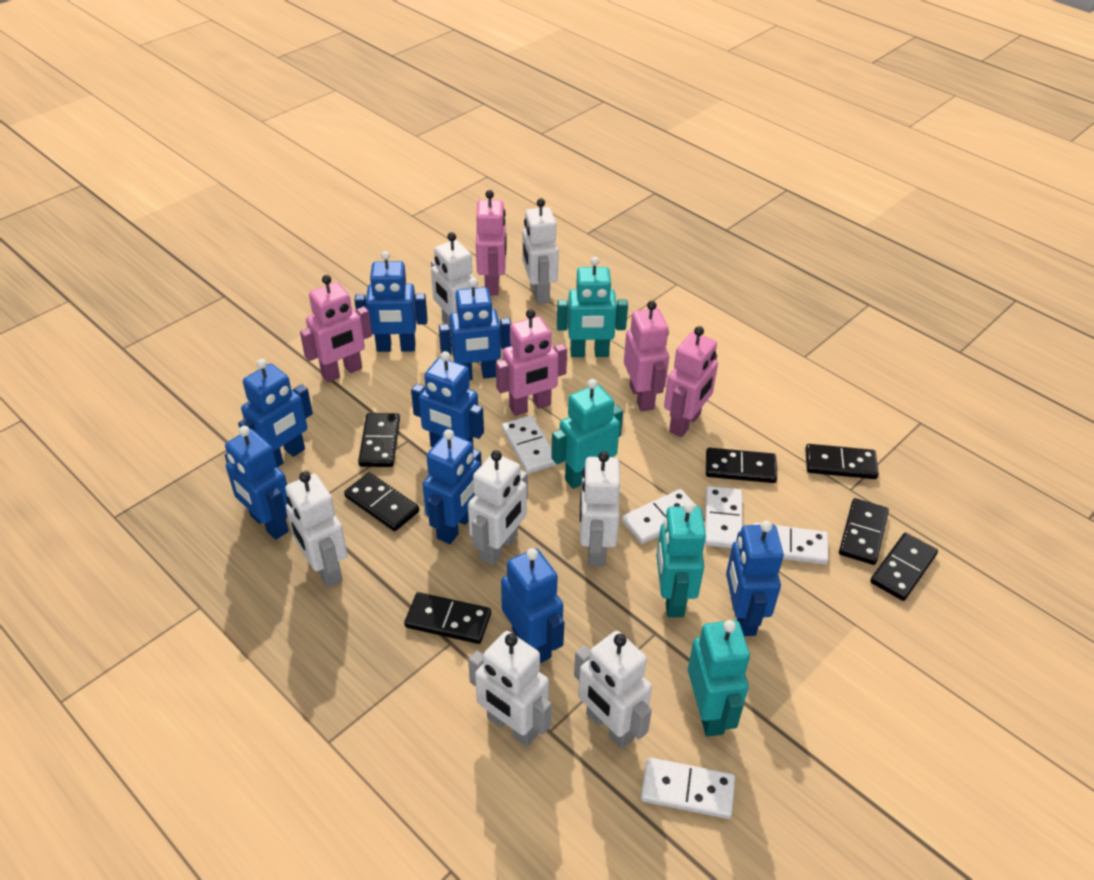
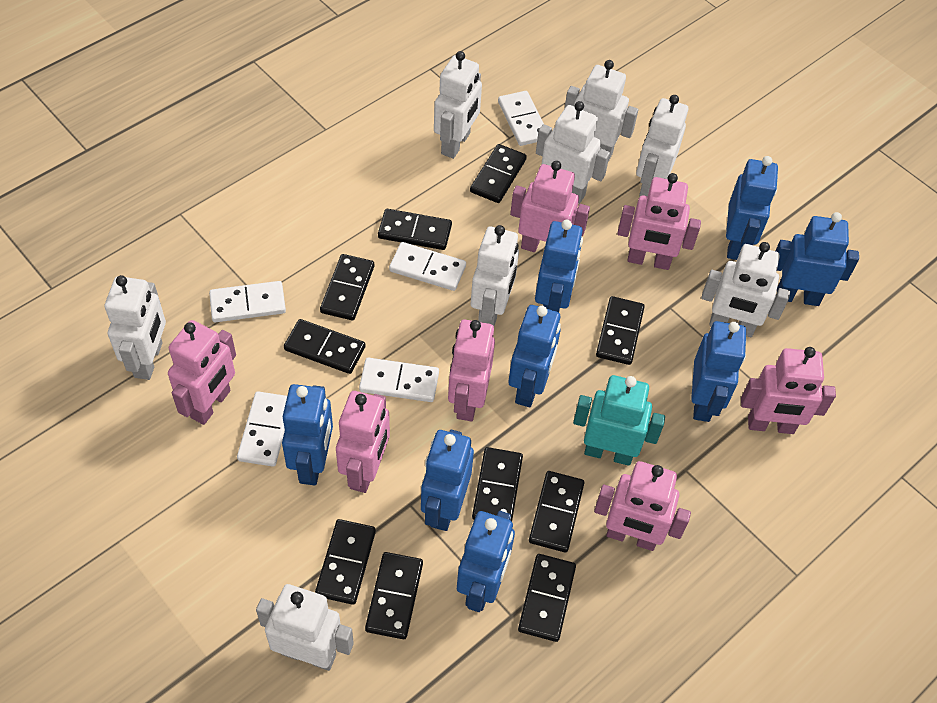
black domino: 7 -> 10
pink robot: 5 -> 7
turquoise robot: 4 -> 1
white robot: 7 -> 8

